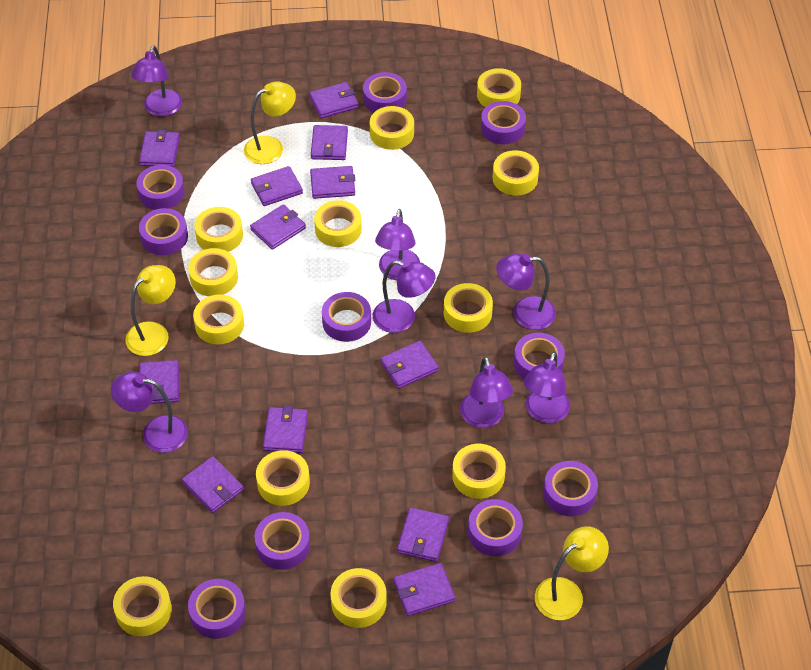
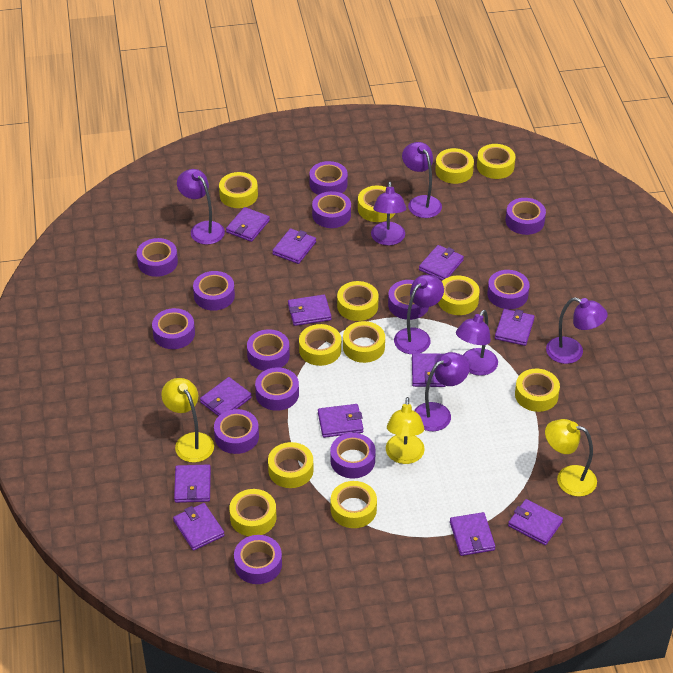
purple tape: 10 -> 13

